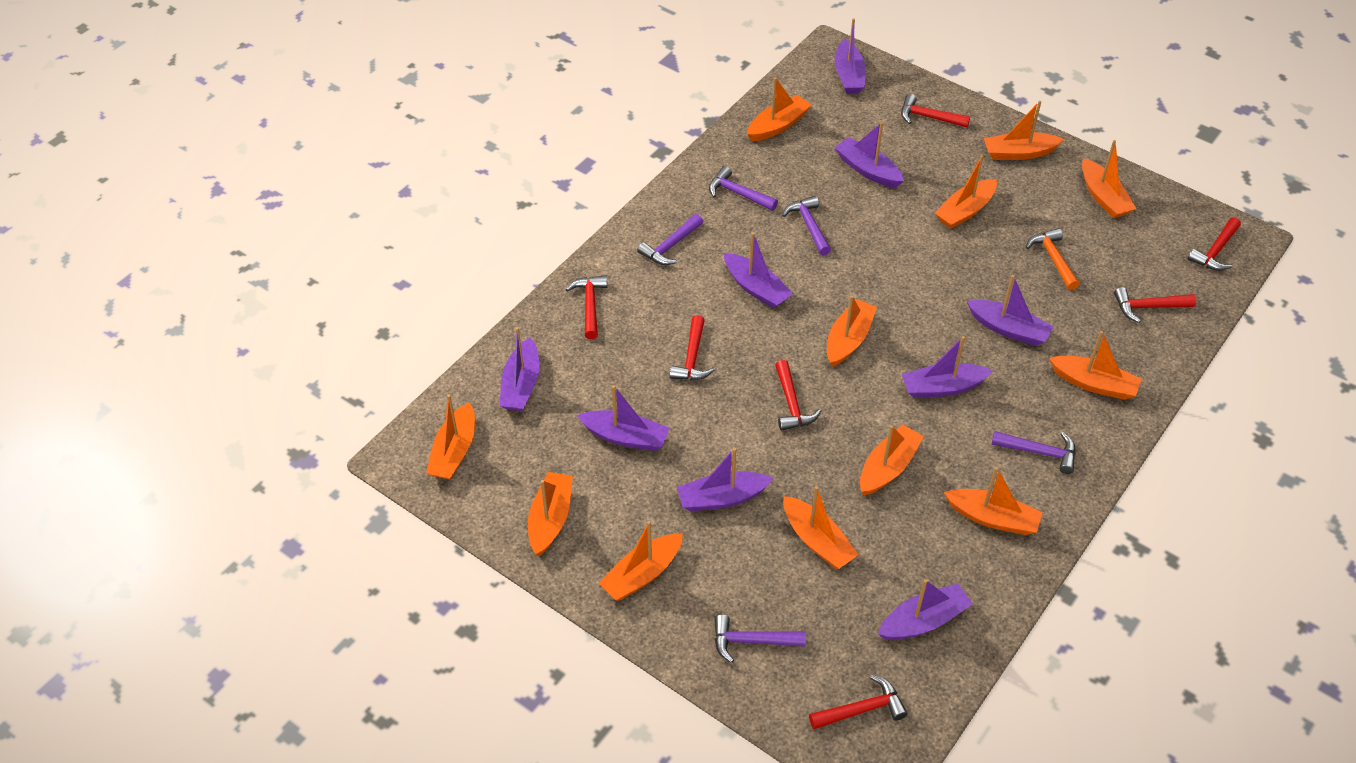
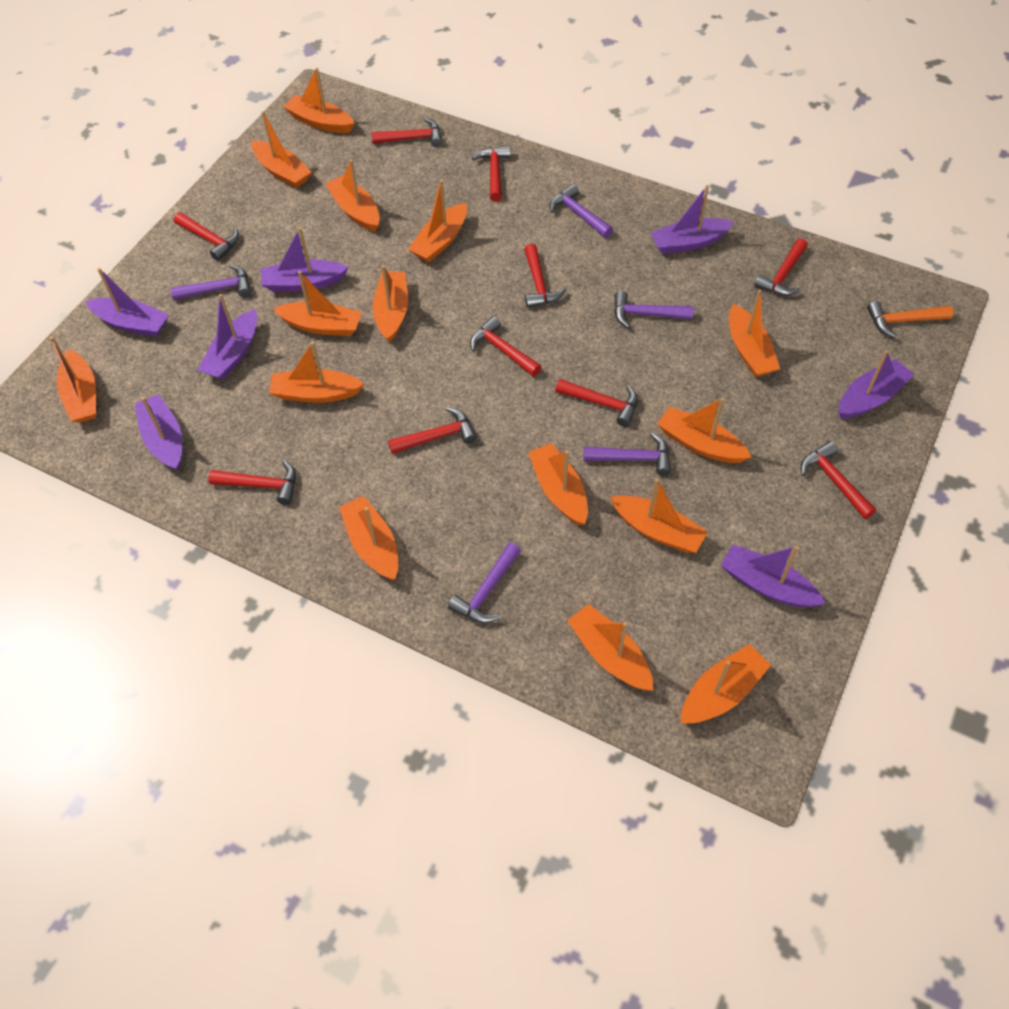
orange boat: 12 -> 15
purple boat: 9 -> 7
red hammer: 7 -> 10

